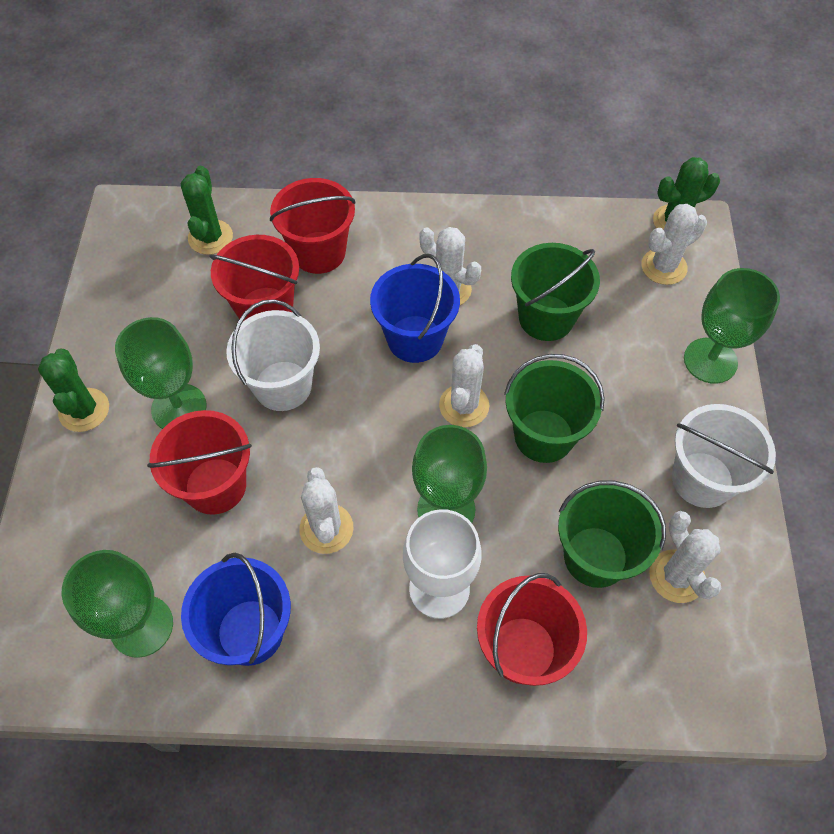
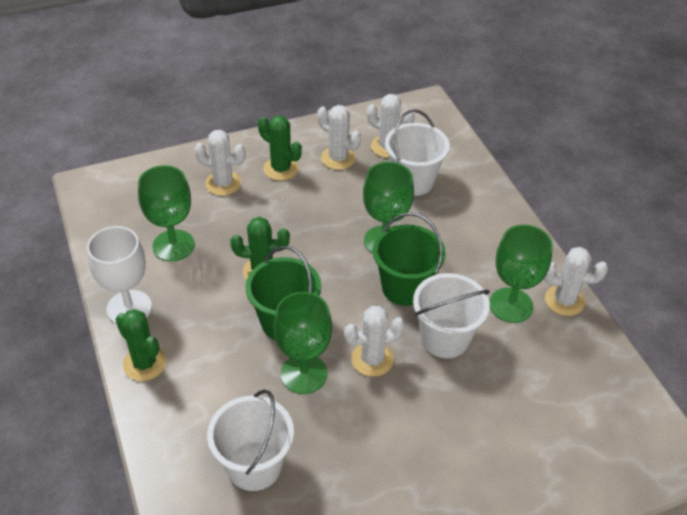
blue bucket: 2 -> 0
green bucket: 3 -> 2
red bucket: 4 -> 0
white bucket: 2 -> 3

